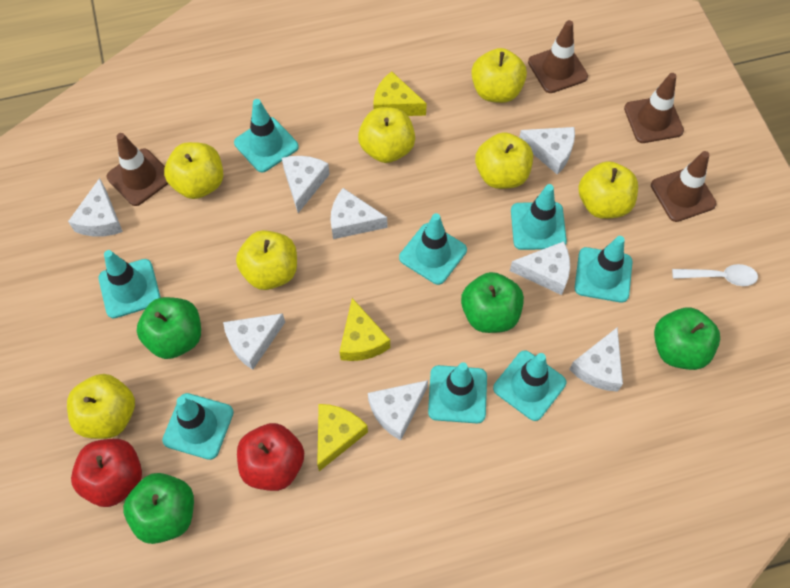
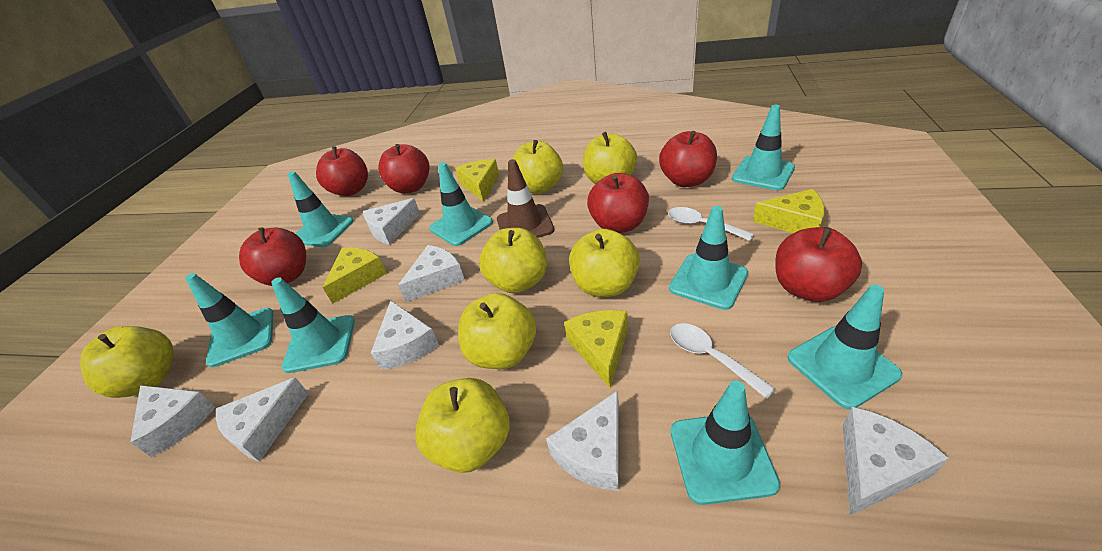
brown traffic cone: 4 -> 1
green apple: 4 -> 0
red apple: 2 -> 6
white cheese: 8 -> 7
white spoon: 1 -> 2
yellow cheese: 3 -> 4

